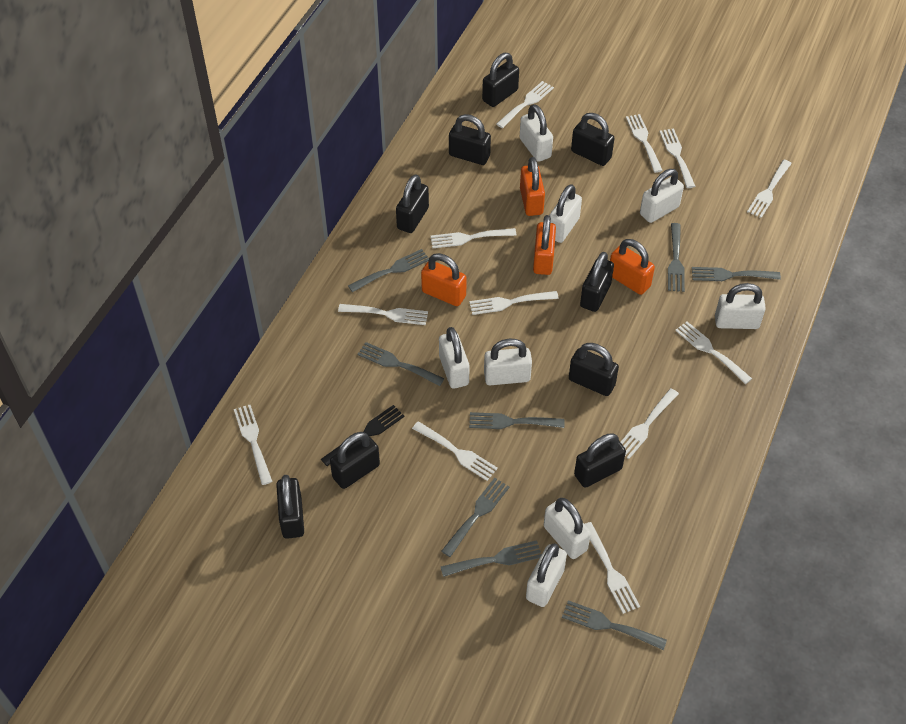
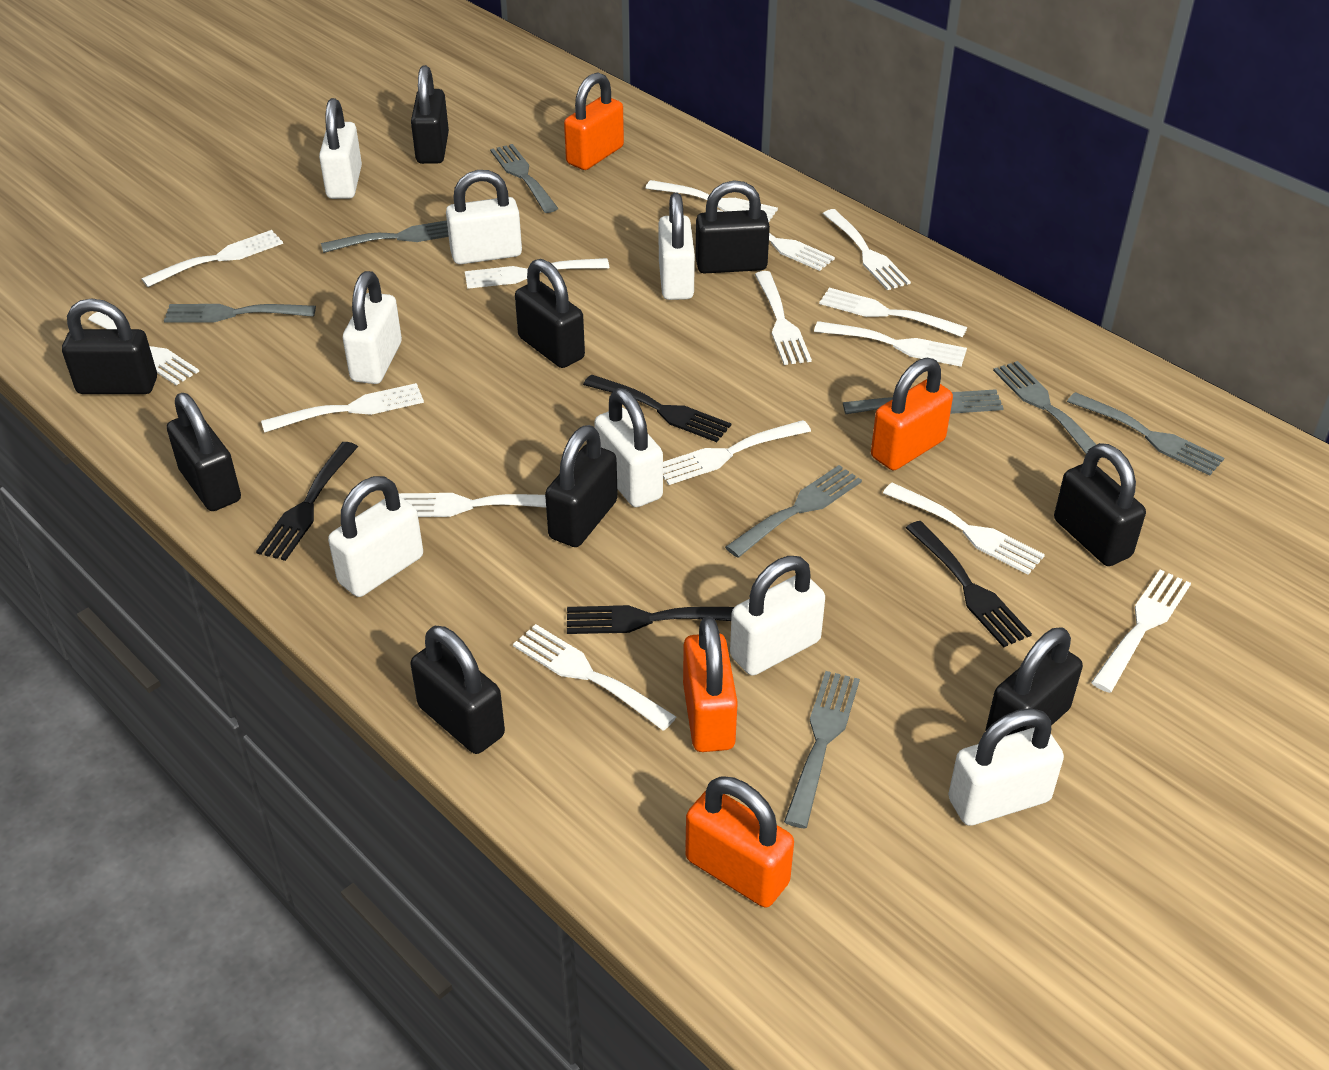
black fork: 1 -> 4
white fork: 12 -> 15

